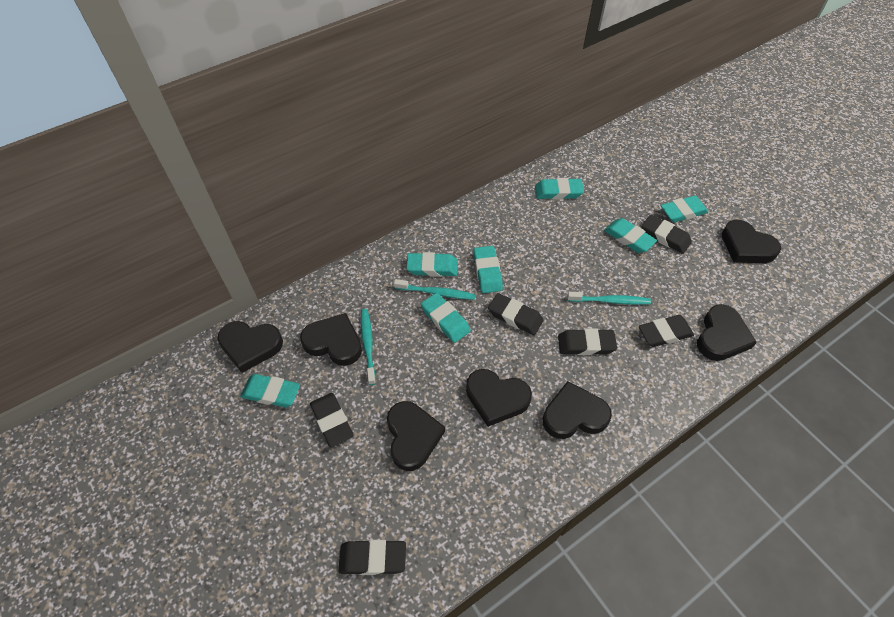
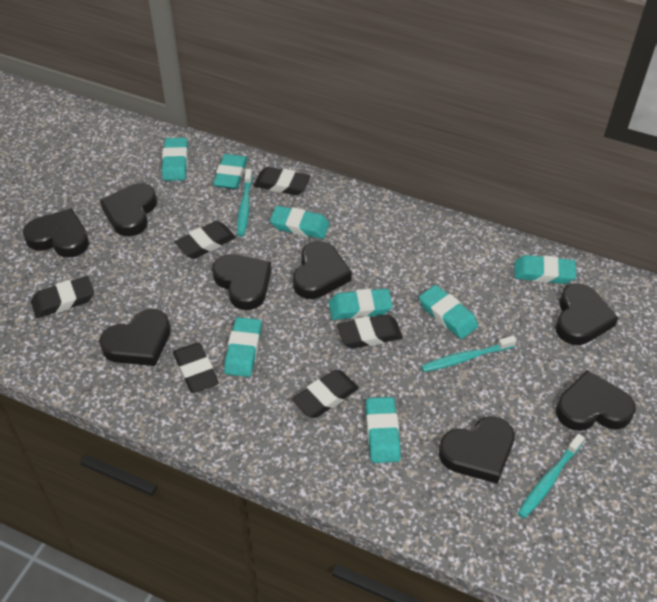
black heart: 7 -> 8
turquoise eraser: 7 -> 8

